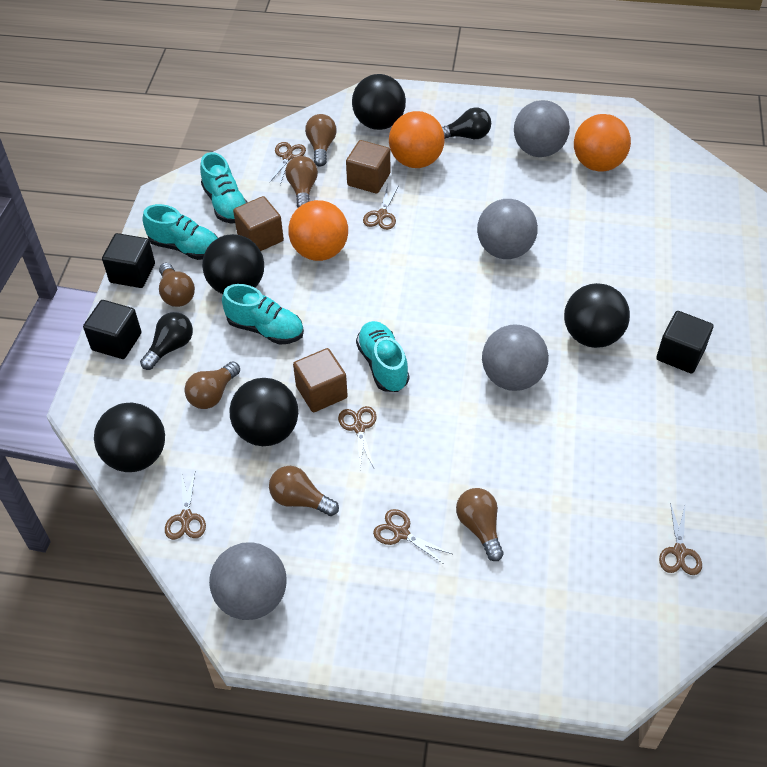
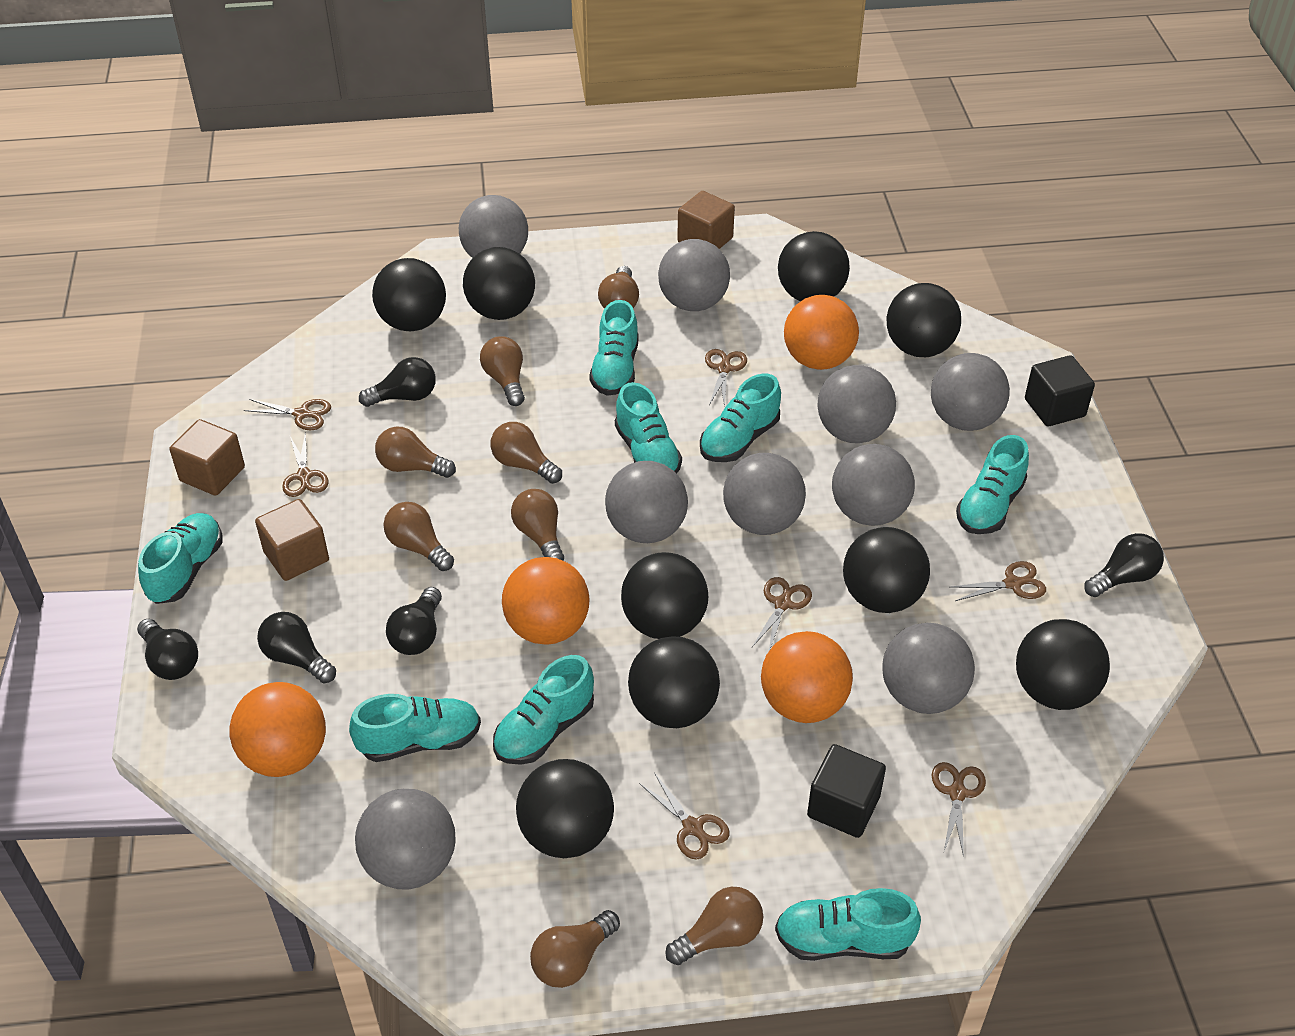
black ball: 5 -> 9
black cube: 3 -> 2
black light bulb: 2 -> 5
brown light bulb: 6 -> 8
brown scissors: 6 -> 7
grey ball: 4 -> 9
orange ball: 3 -> 4
turquoise shoe: 4 -> 8

